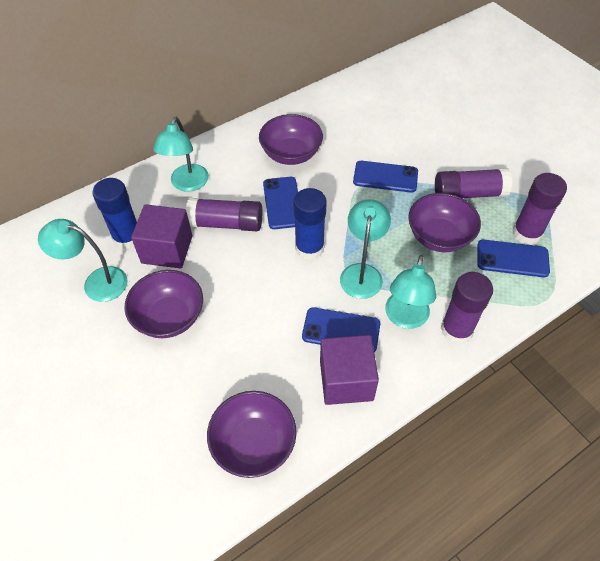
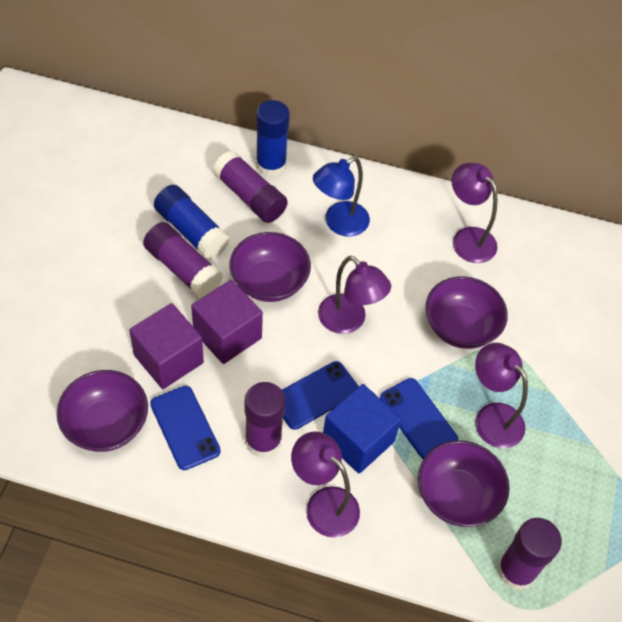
blue cube: 0 -> 1
blue lamp: 0 -> 1
blue phone: 4 -> 3
purple lamp: 0 -> 4
turquoise lamp: 4 -> 0

